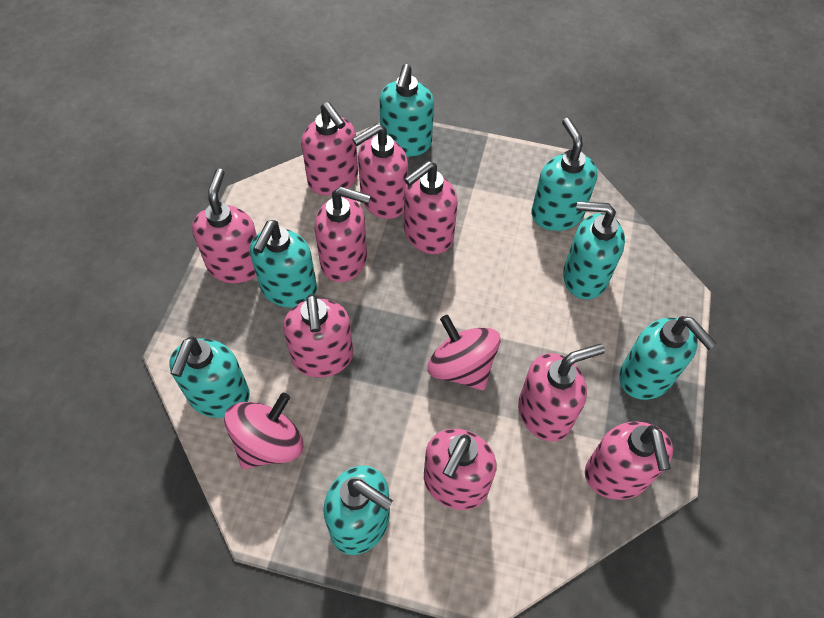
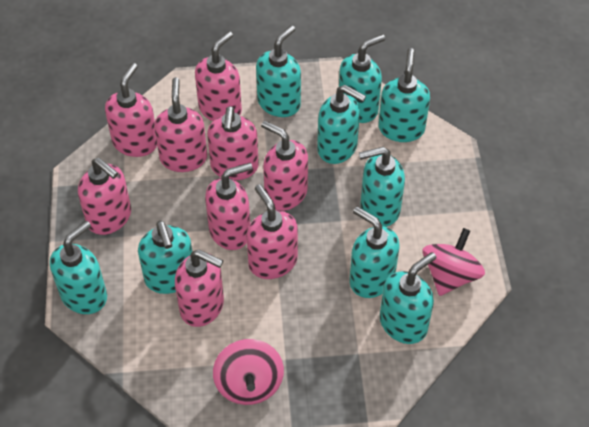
turquoise soap dispenser: 7 -> 9

